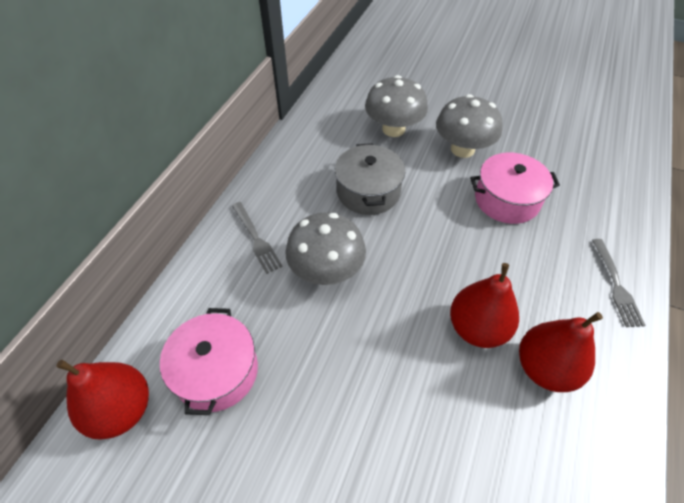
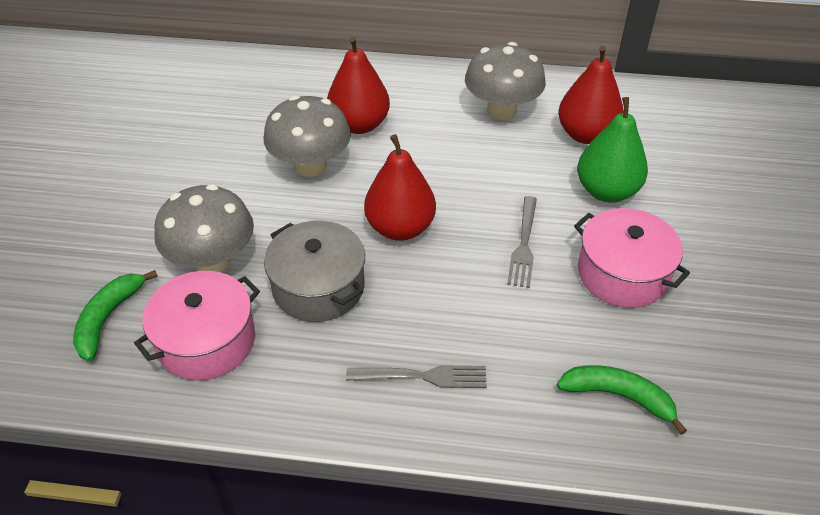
green banana: 0 -> 2
green pear: 0 -> 1

